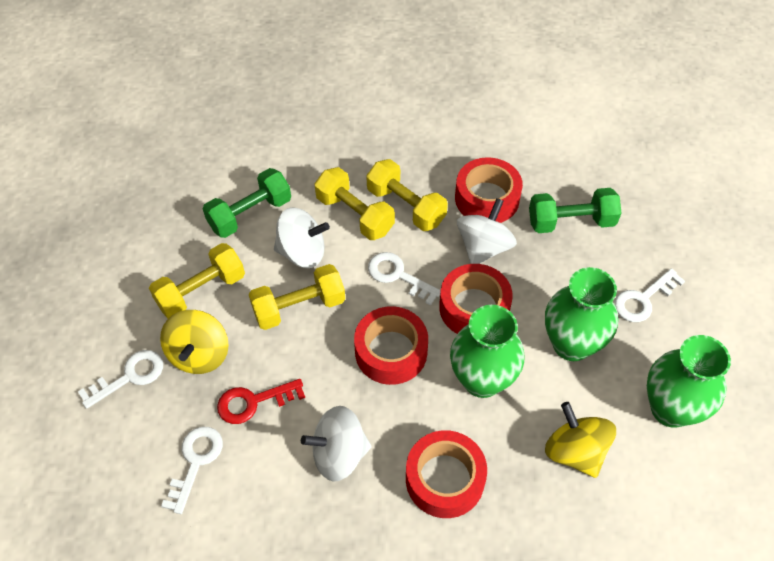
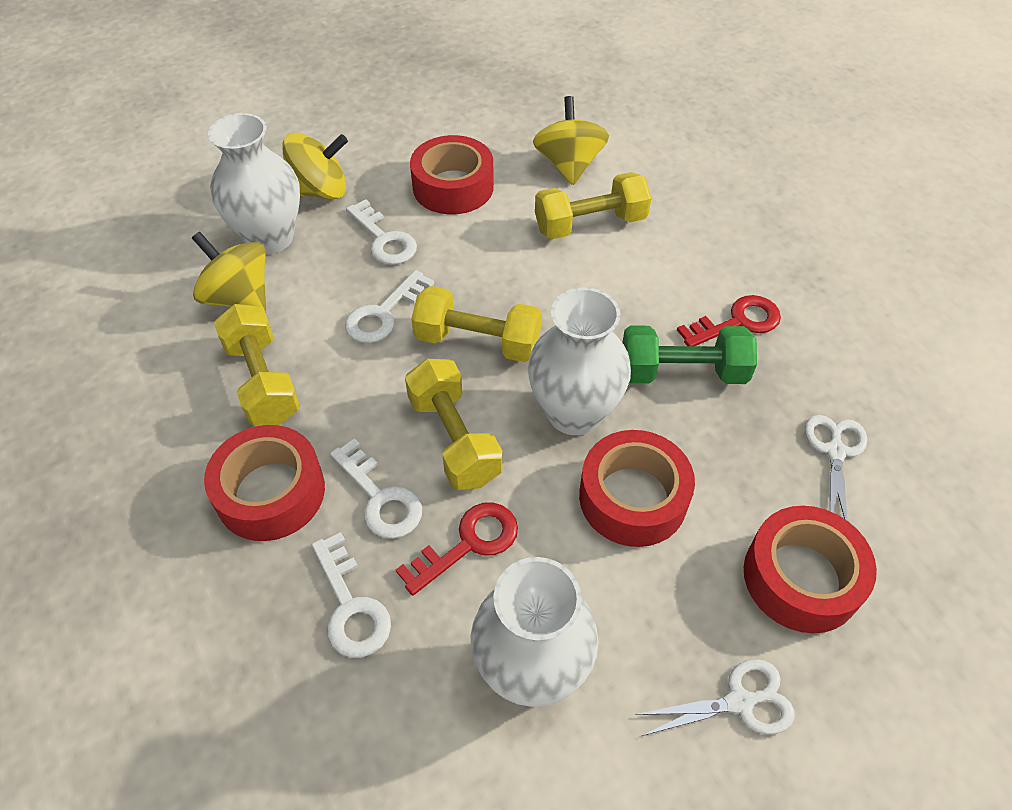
green dumbbell: 2 -> 1
green vase: 3 -> 0
red key: 1 -> 2
white scissors: 0 -> 2
white spinning top: 3 -> 0
white vase: 0 -> 3
yellow spinning top: 2 -> 3

